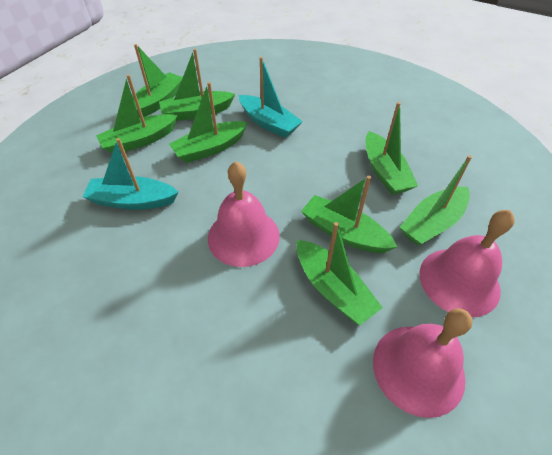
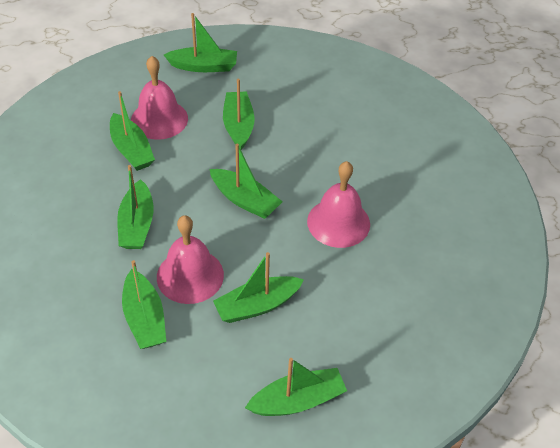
turquoise boat: 2 -> 0

